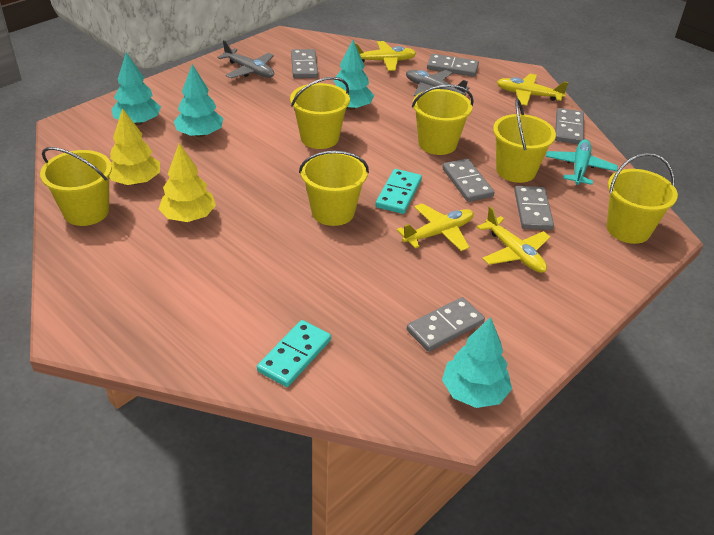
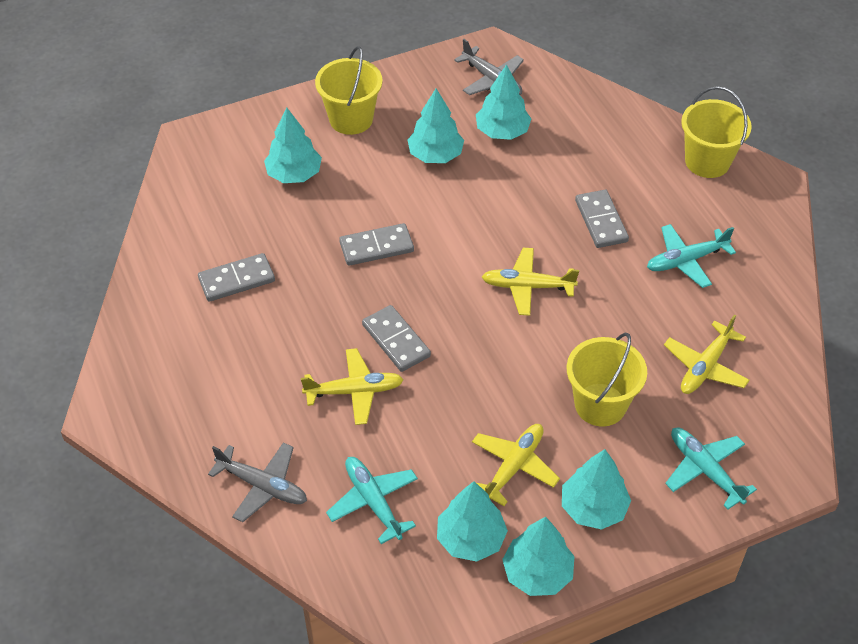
grey domino: 6 -> 4
turquoise domino: 2 -> 0
turquoise plane: 1 -> 3
turquoise tree: 4 -> 6
yellow bucket: 6 -> 3
yellow tree: 2 -> 0

